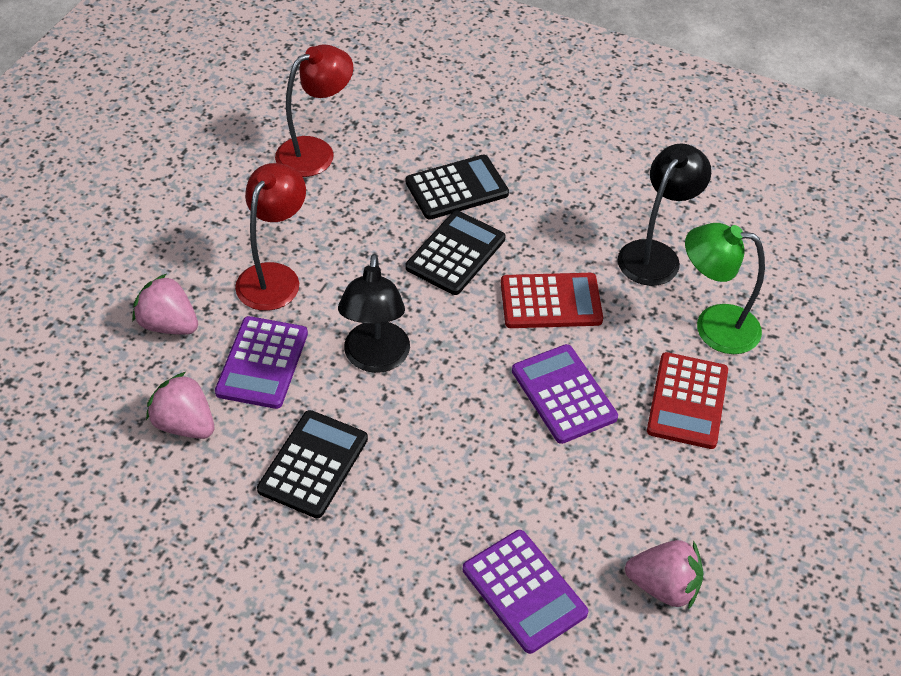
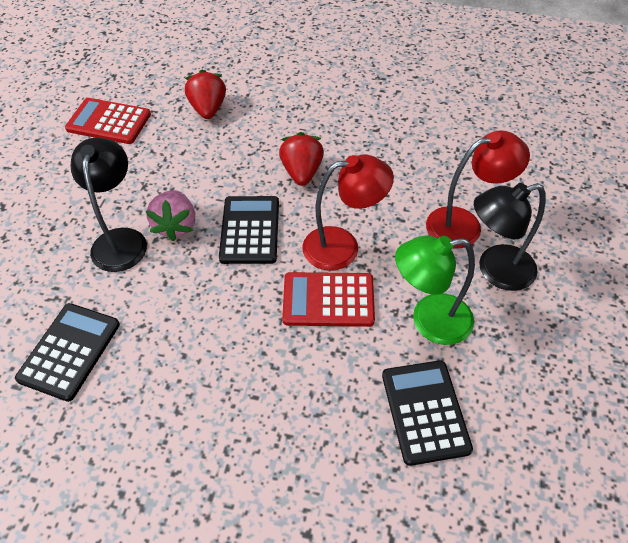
pink strawberry: 3 -> 1
purple calculator: 3 -> 0
red strawberry: 0 -> 2

